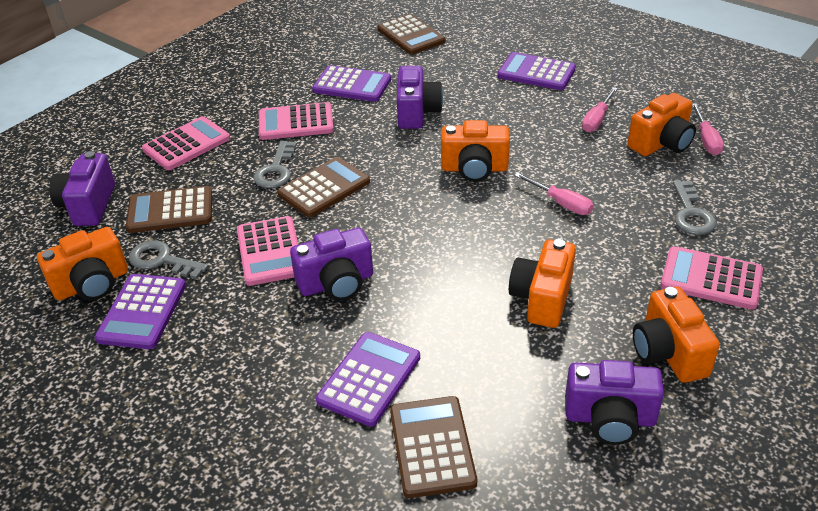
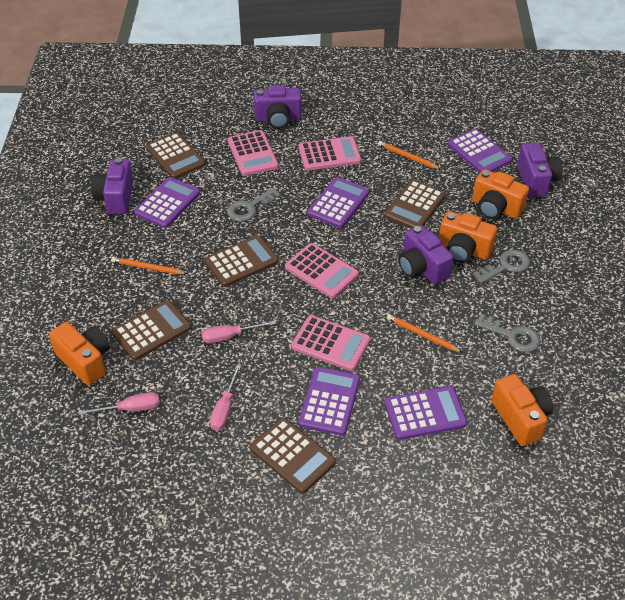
brown calculator: 4 -> 5
orange camera: 5 -> 4
orange pencil: 0 -> 3
purple calculator: 4 -> 5

